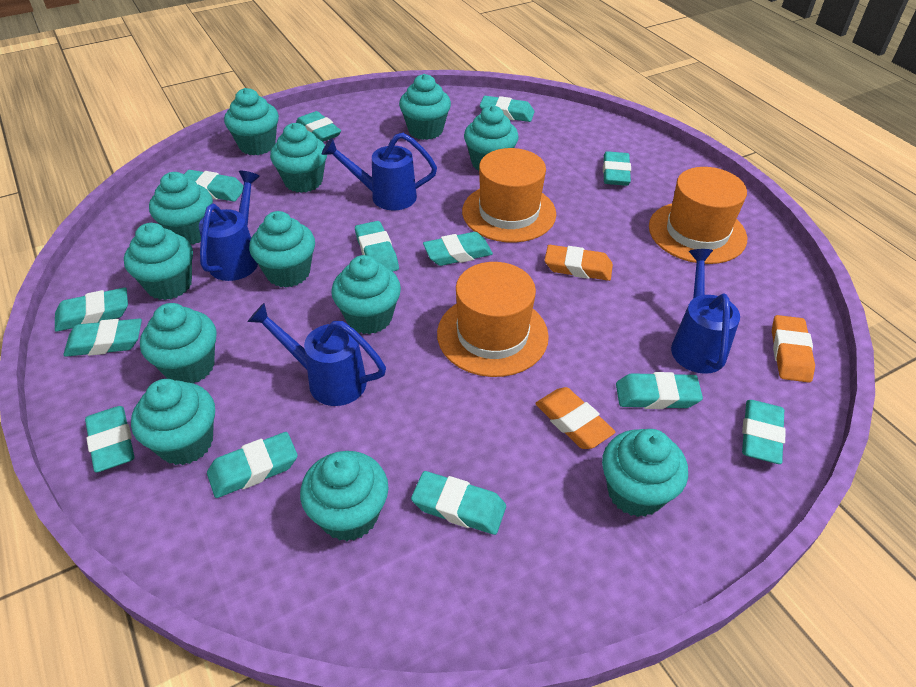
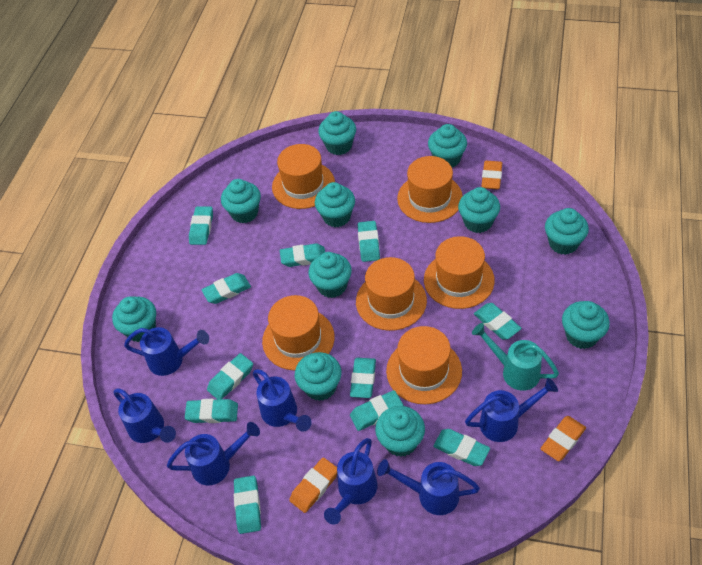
blue watering can: 4 -> 7
orange hat: 3 -> 6
turquoise cupcake: 12 -> 11
turquoise eraser: 13 -> 11
turquoise watering can: 0 -> 1

